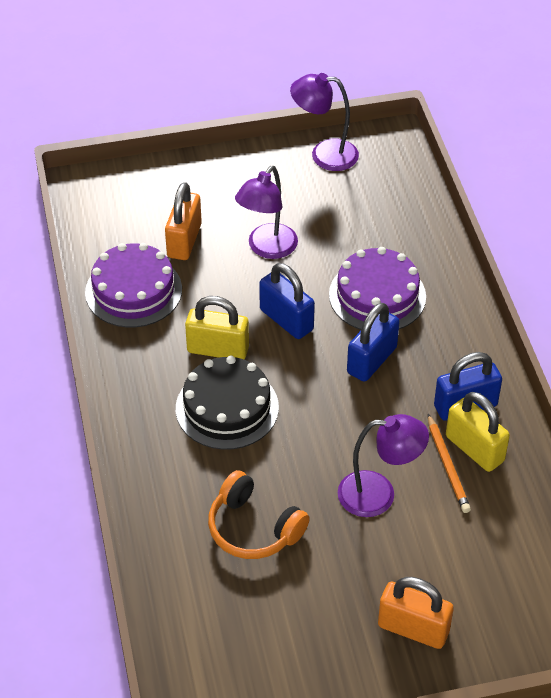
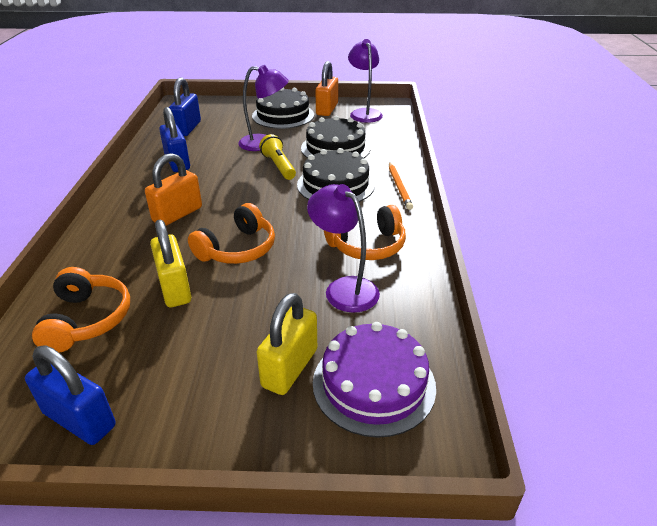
black cake: 1 -> 3
orange headphones: 1 -> 3
purple cake: 2 -> 1
yellow flashlight: 0 -> 1

